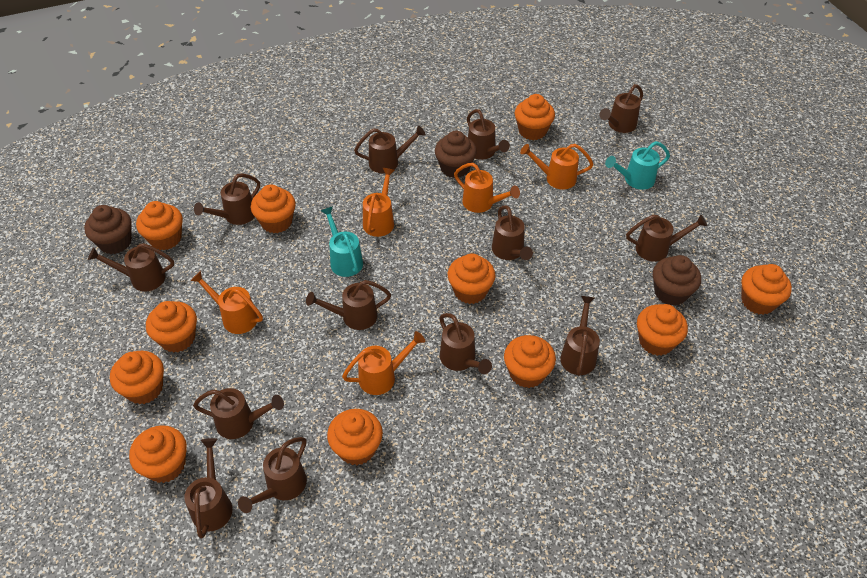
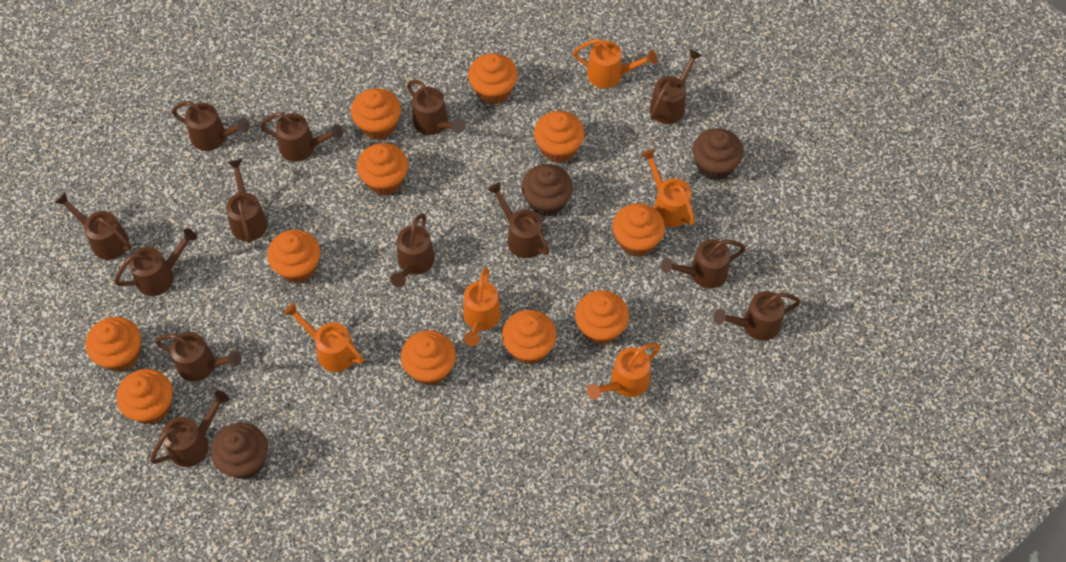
turquoise watering can: 2 -> 0

